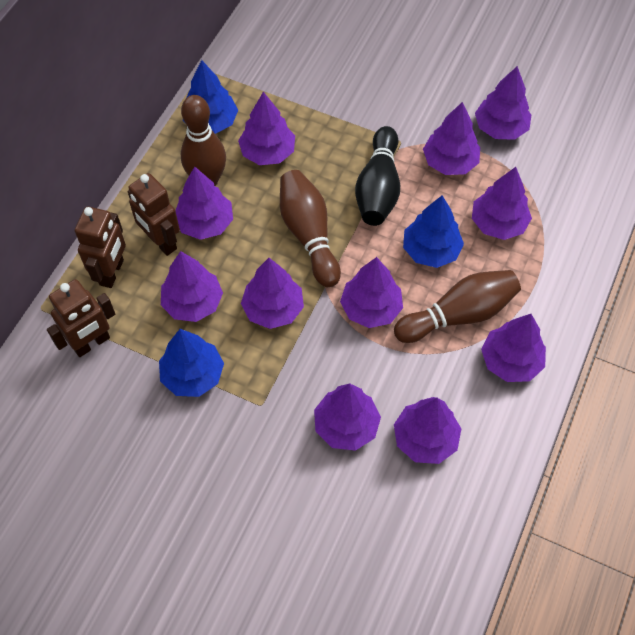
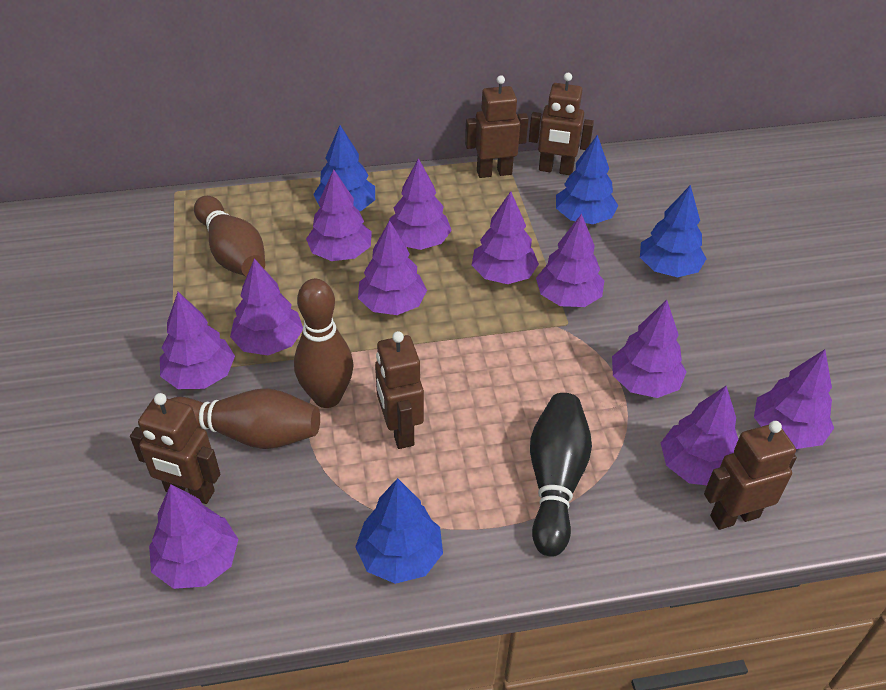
blue tree: 3 -> 4
brown robot: 3 -> 5

